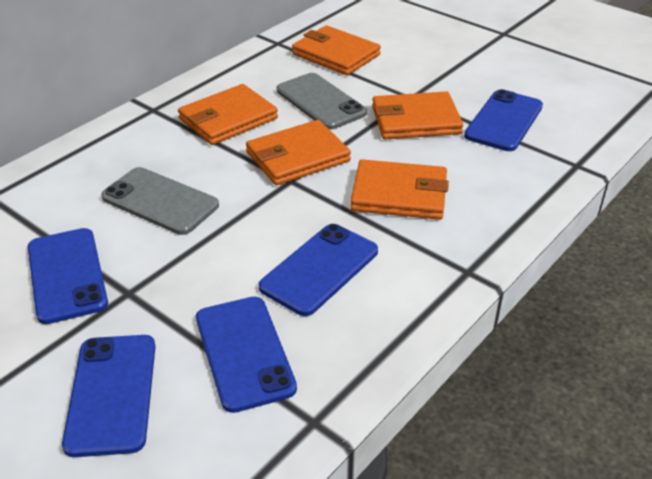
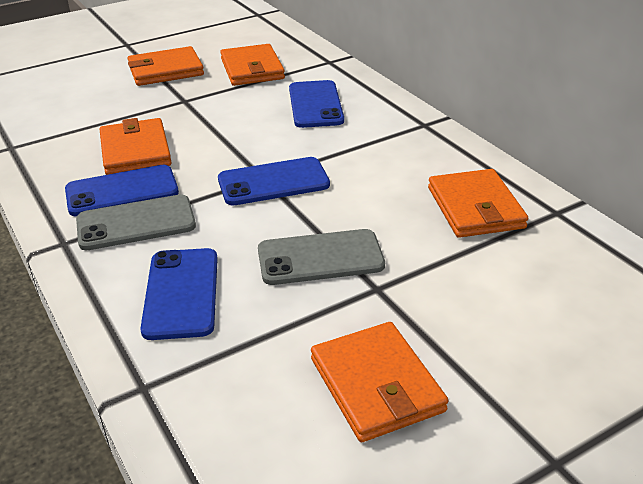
blue phone: 5 -> 4

